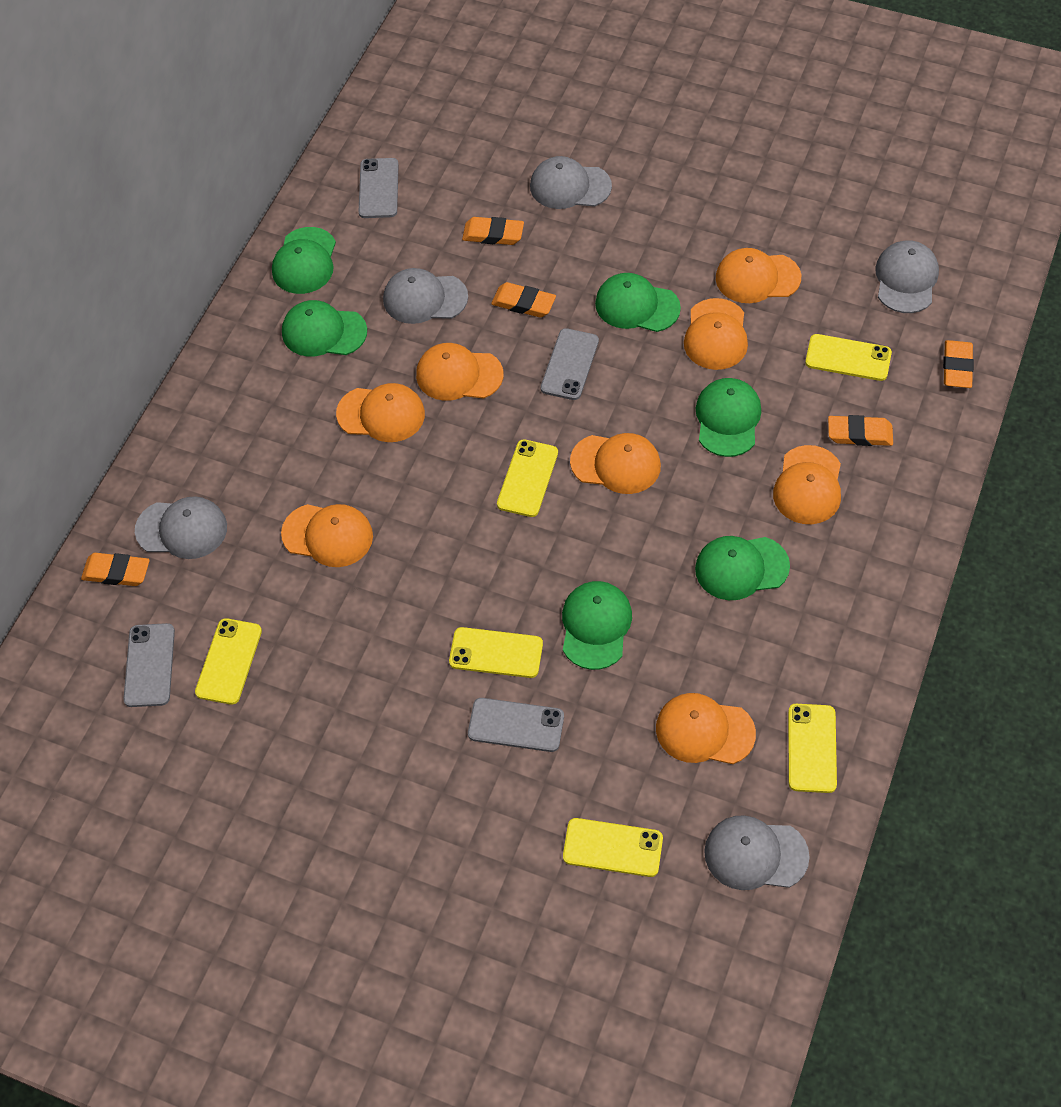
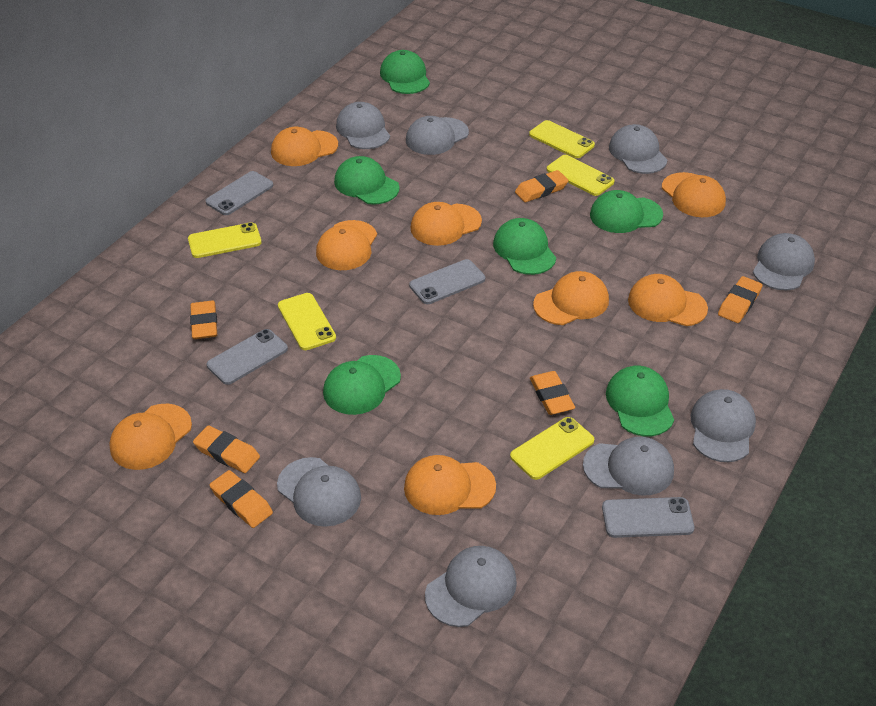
grey cap: 5 -> 8
orange eraser: 5 -> 6
yellow phone: 6 -> 5

